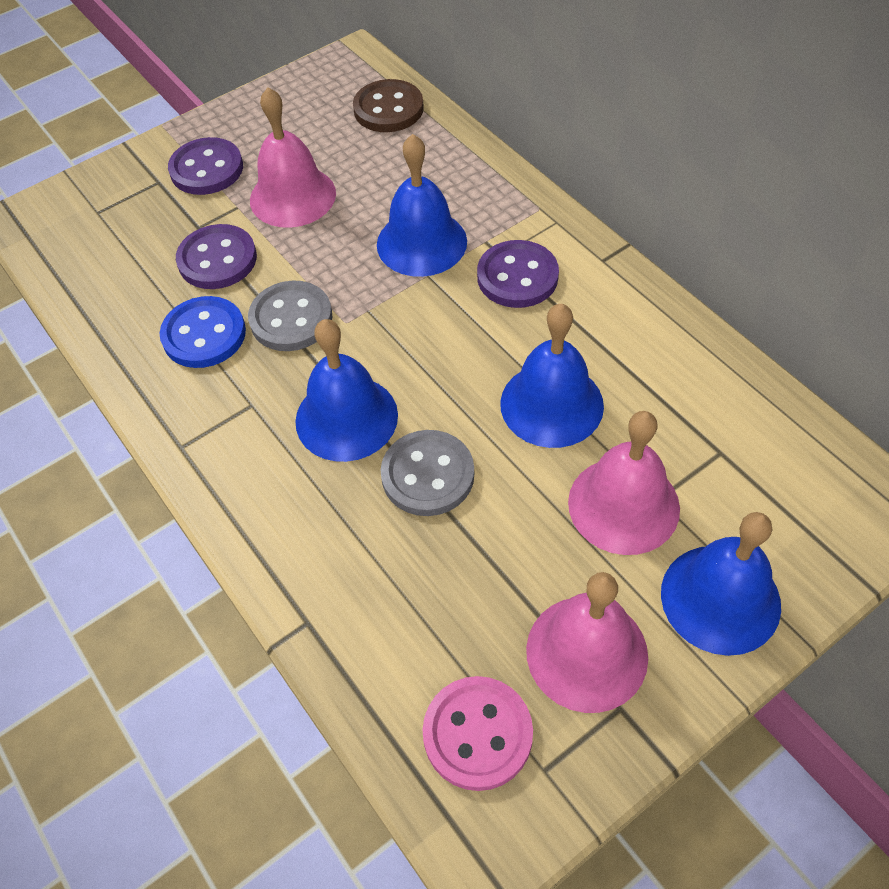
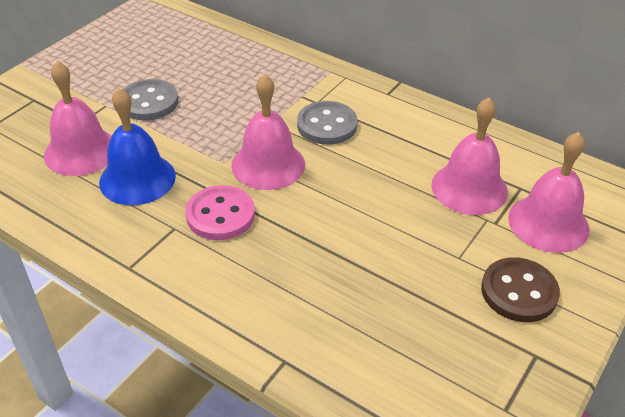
blue bell: 4 -> 1
blue button: 1 -> 0
pink bell: 3 -> 4
purple button: 3 -> 0

